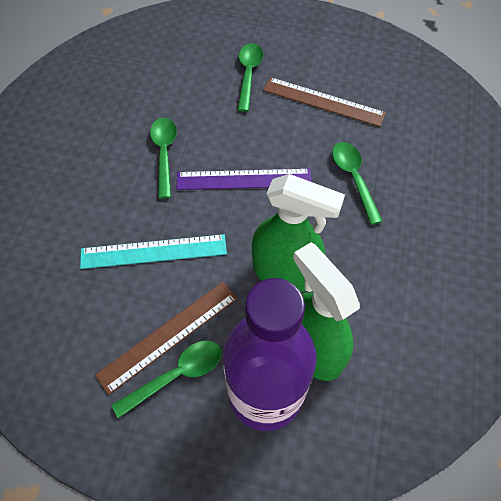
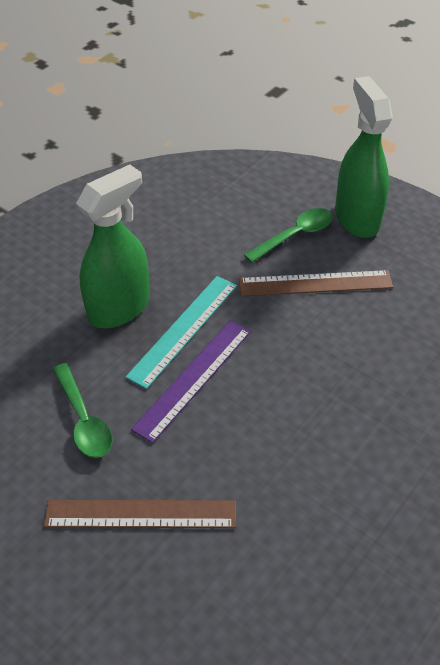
green spoon: 4 -> 2
purple bottle: 1 -> 0

